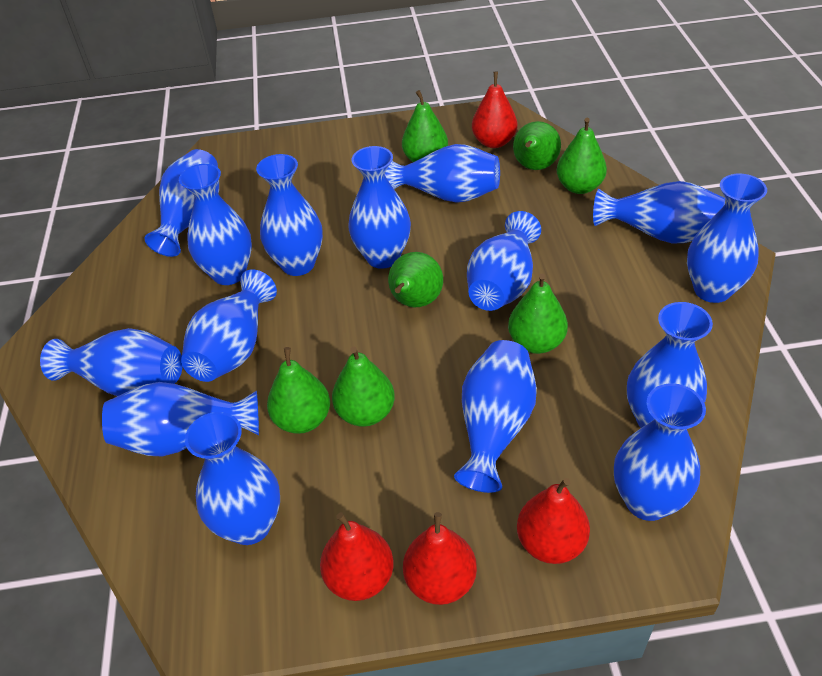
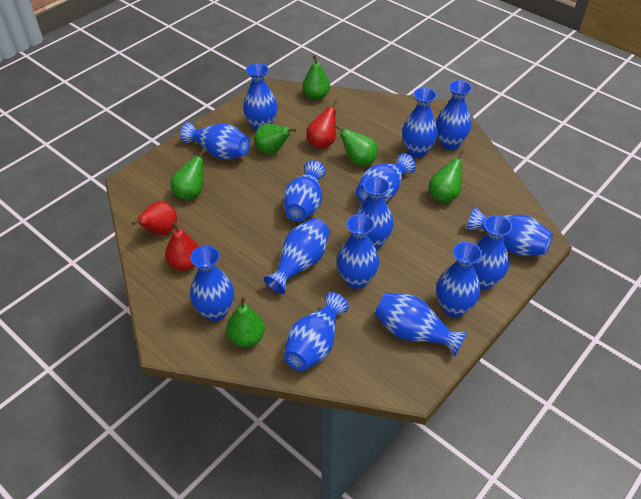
green pear: 7 -> 6
red pear: 4 -> 3

